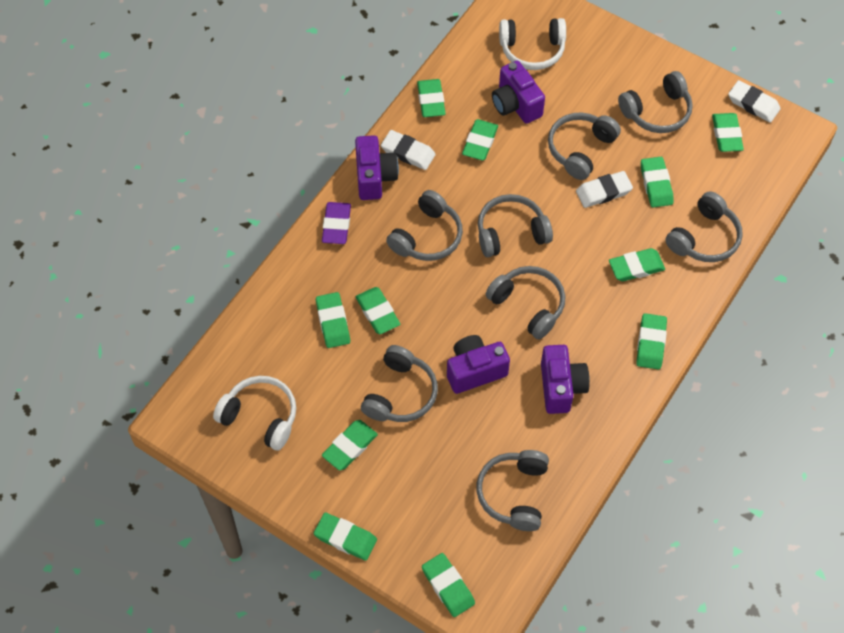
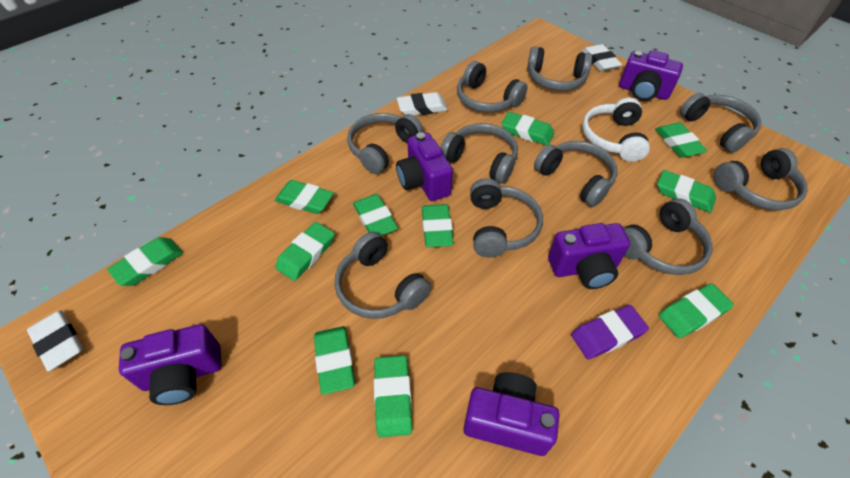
grey headphones: 8 -> 10
purple camera: 4 -> 5
white headphones: 2 -> 1

